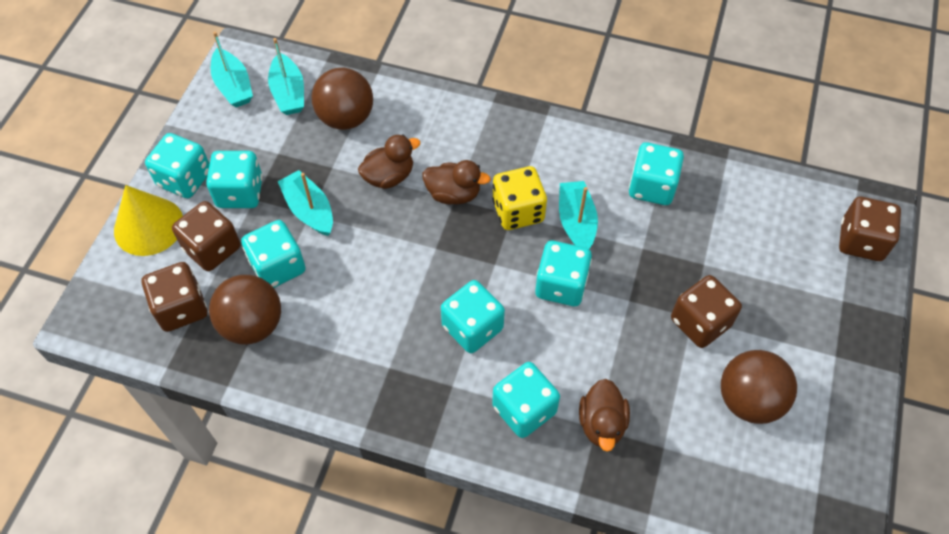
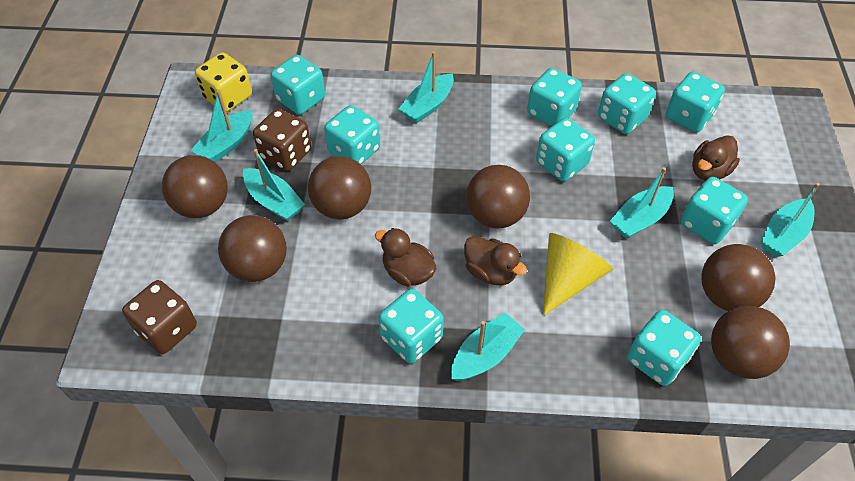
brown ball: 3 -> 6
brown dice: 4 -> 2
turquoise boat: 4 -> 6
turquoise dice: 7 -> 9

